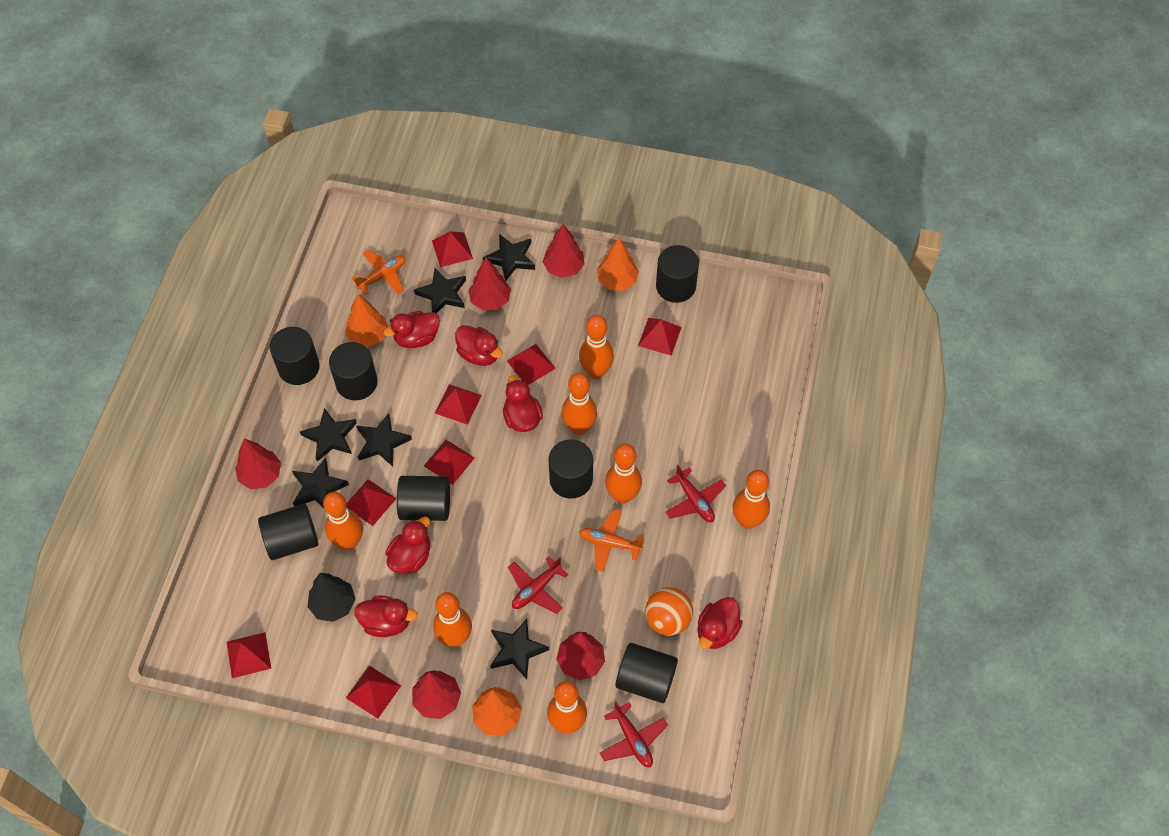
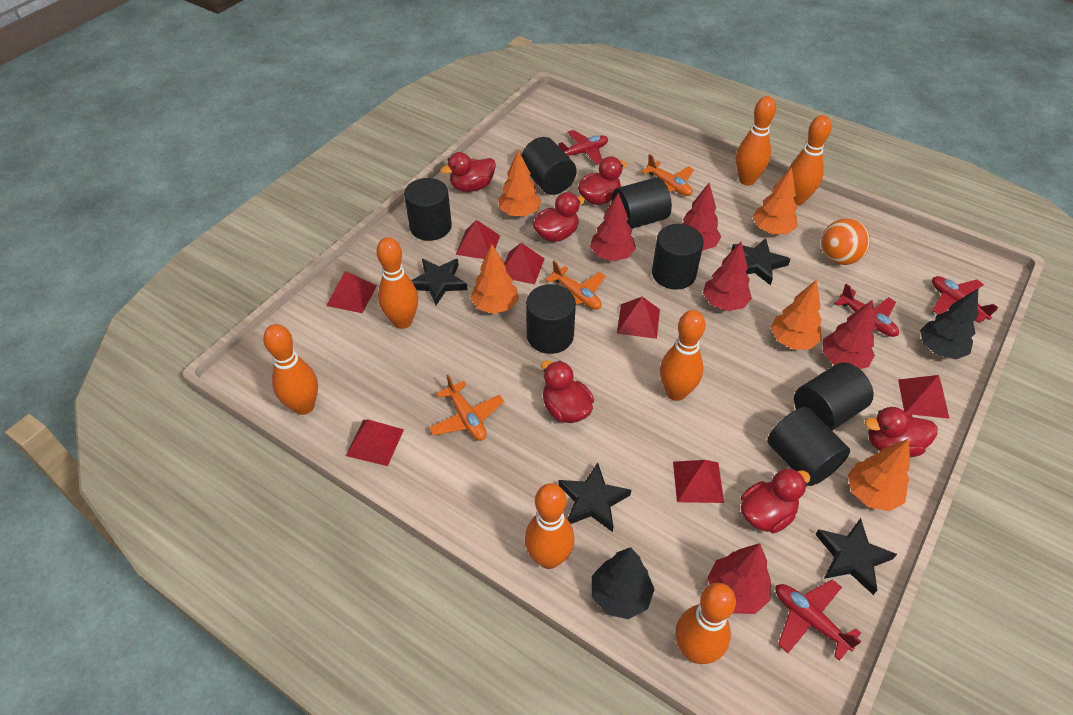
black star: 6 -> 4
black tree: 1 -> 2
orange plane: 2 -> 3
orange tree: 3 -> 5
red plane: 3 -> 4
red pyramid: 8 -> 7

